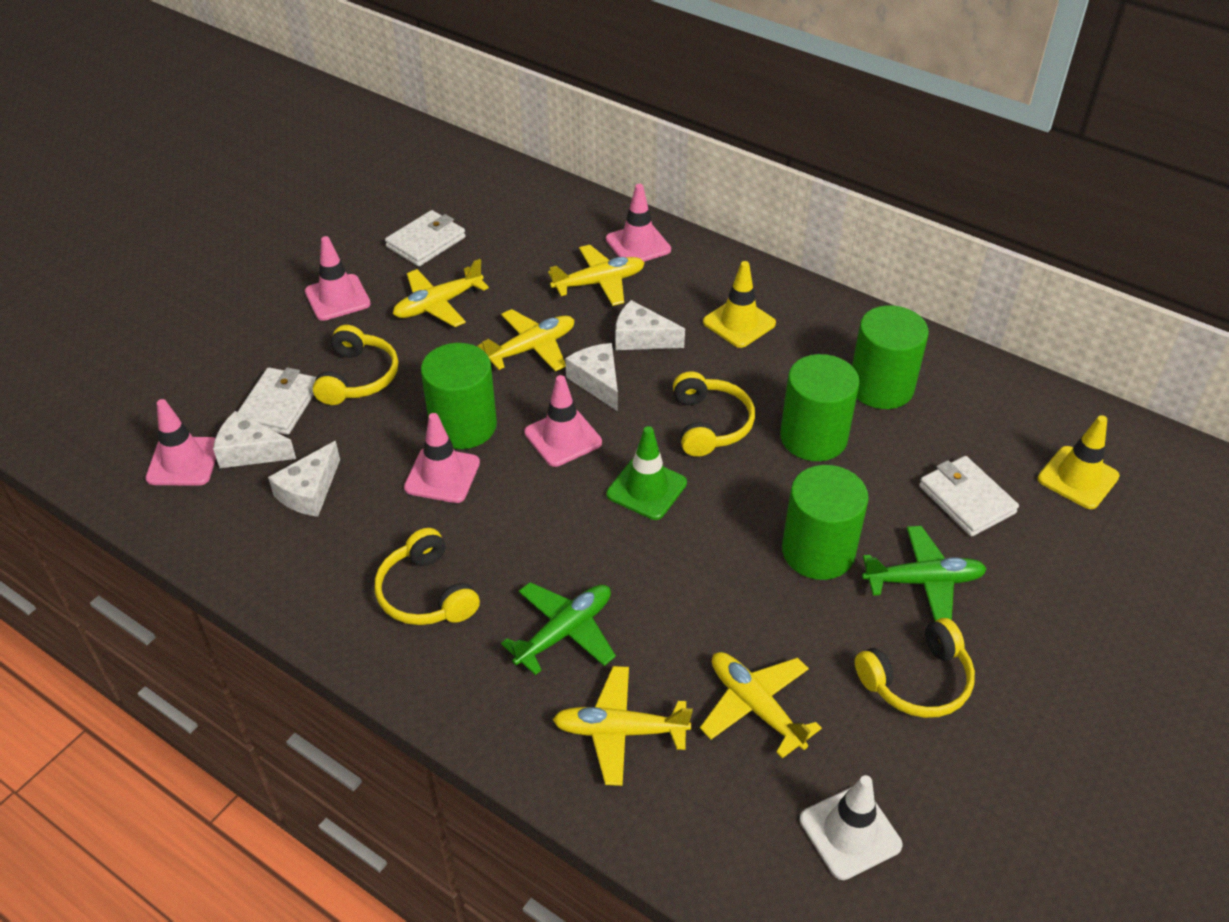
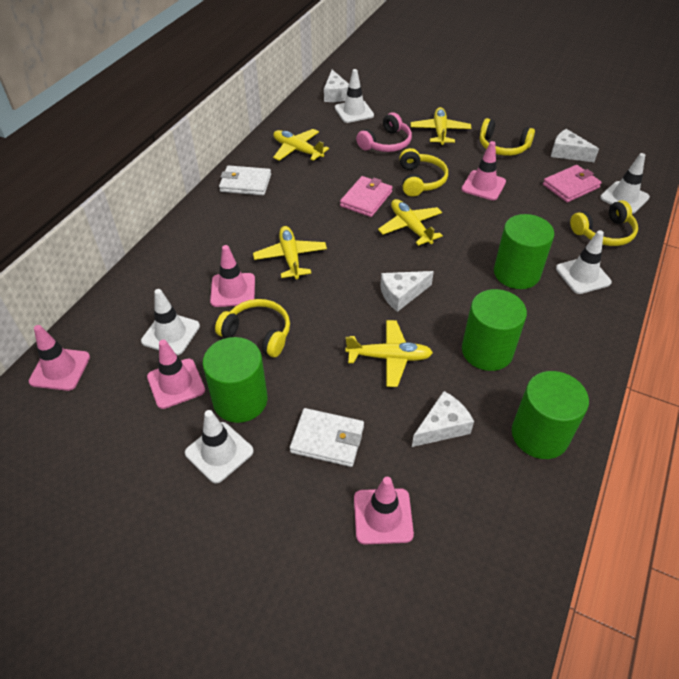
green plane: 2 -> 0
green traffic cone: 1 -> 0
pink headphones: 0 -> 1
pink wallet: 0 -> 2
white traffic cone: 1 -> 5
white wallet: 3 -> 2
yellow traffic cone: 2 -> 0

